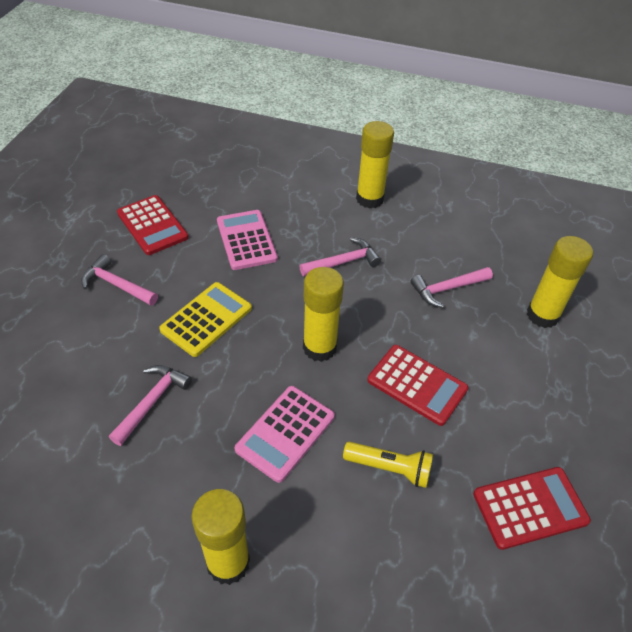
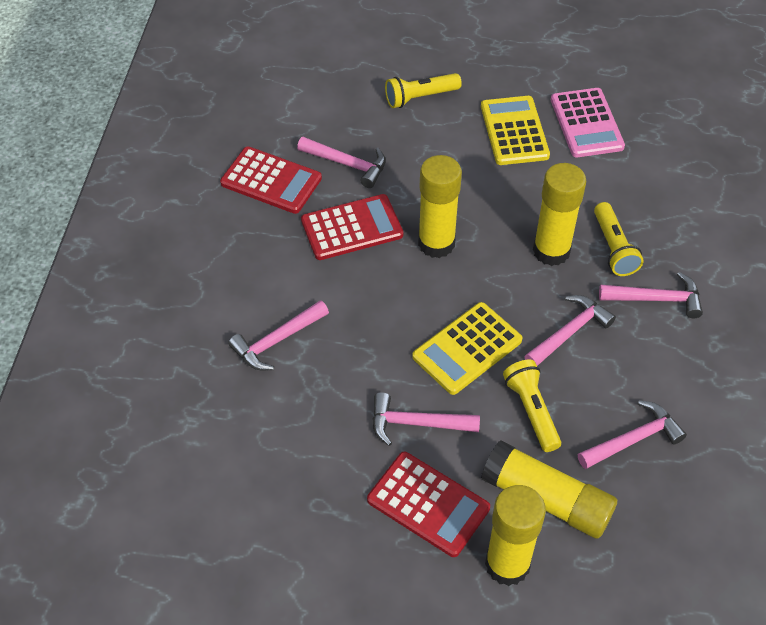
pink calculator: 2 -> 1
pink hammer: 4 -> 6
yellow calculator: 1 -> 2
yellow flashlight: 1 -> 3

